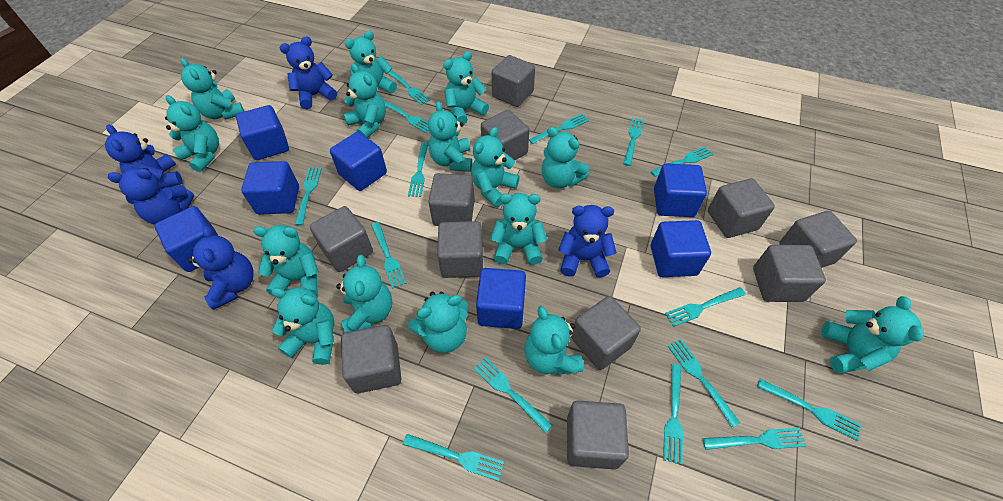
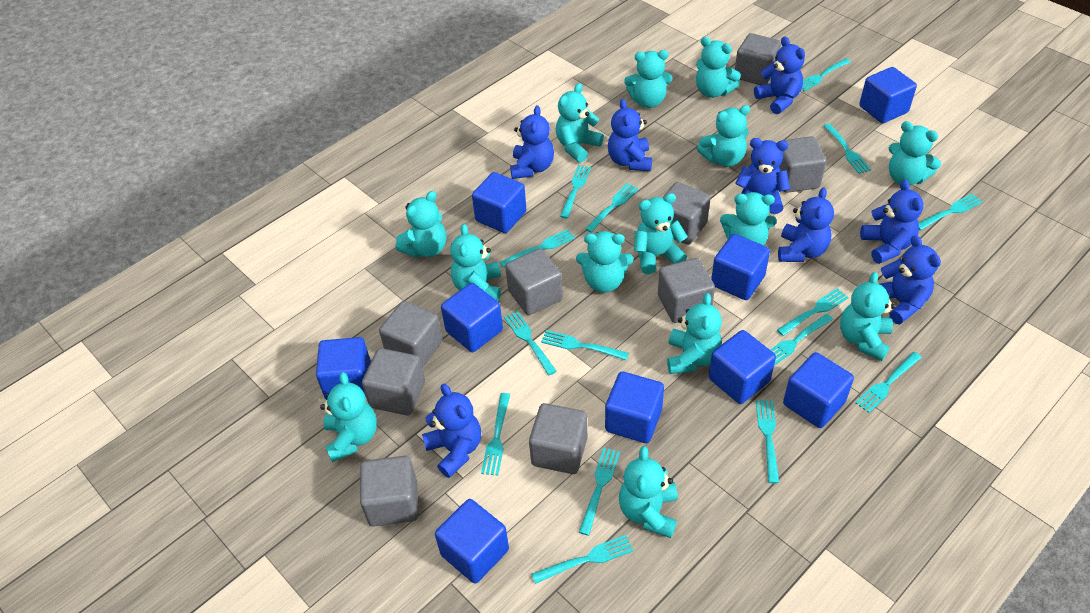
blue cube: 7 -> 9
blue teddy bear: 5 -> 8
grey cube: 11 -> 9
turquoise teddy bear: 15 -> 14

